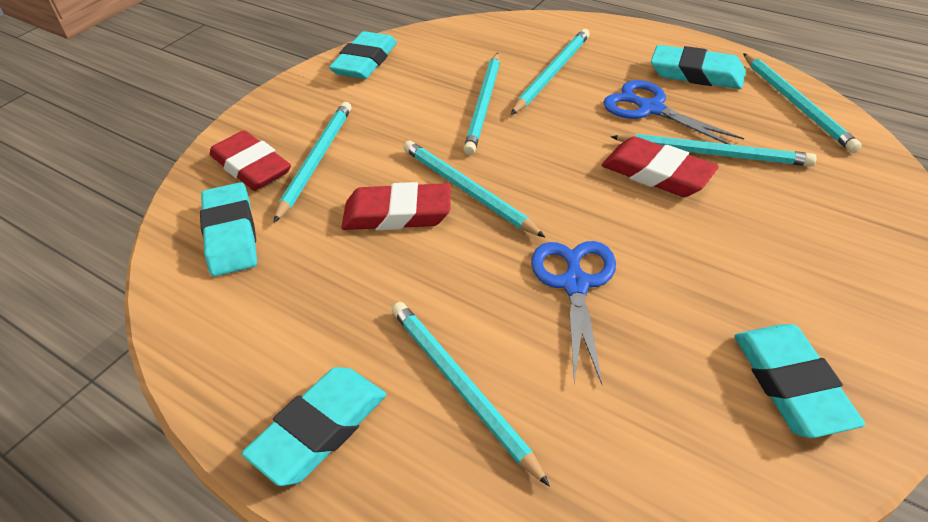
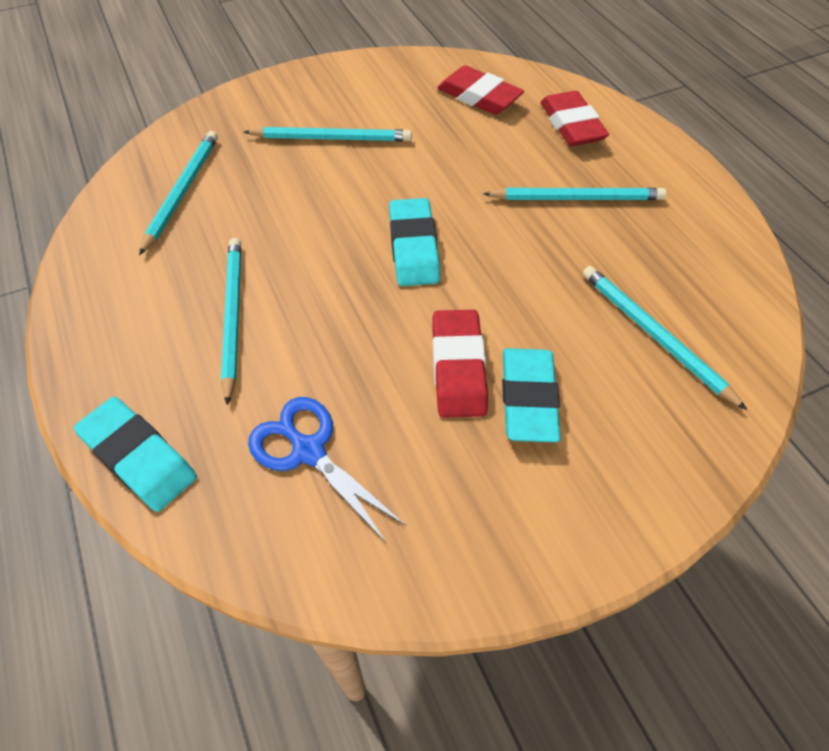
blue scissors: 2 -> 1
turquoise eraser: 5 -> 3
turquoise pencil: 7 -> 5

